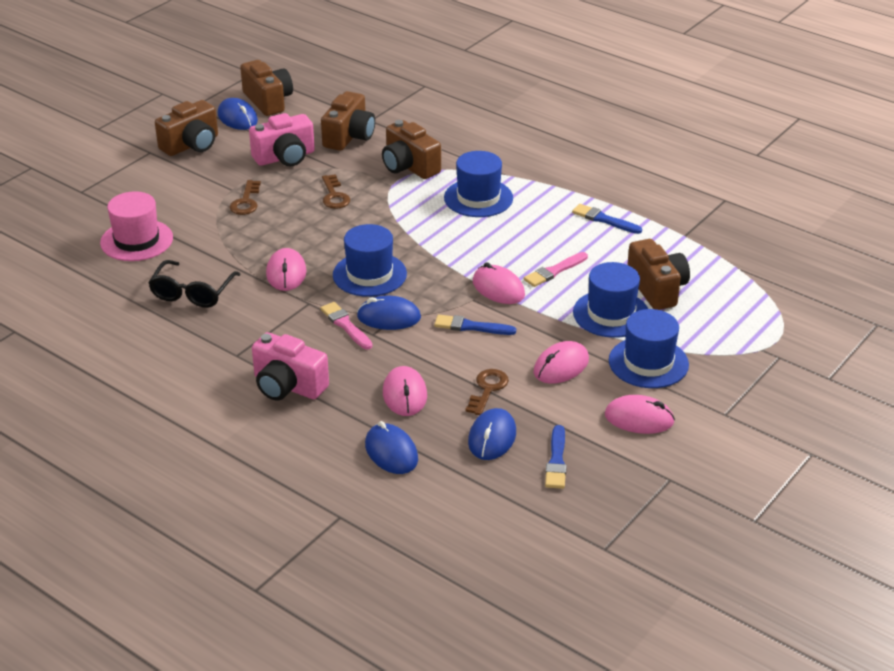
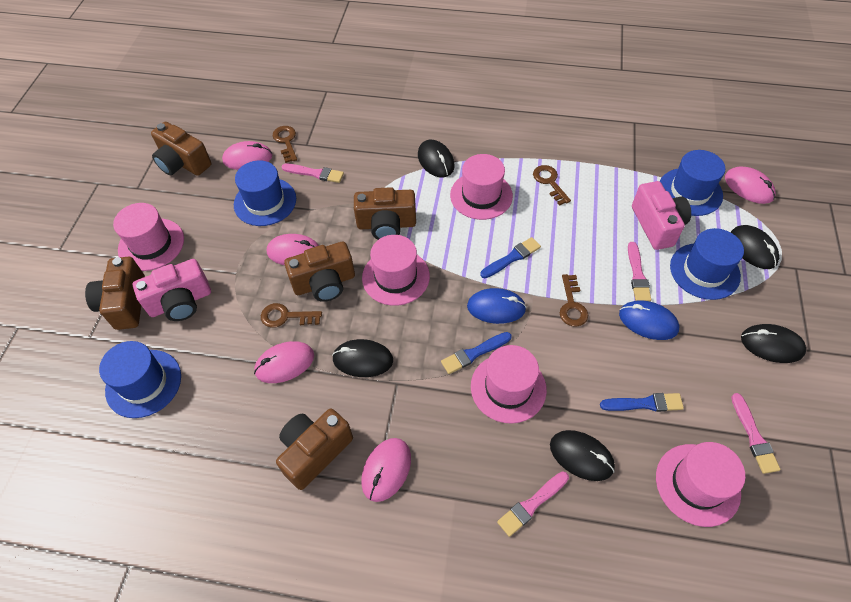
black glasses: 1 -> 0
black mouse: 0 -> 5
blue mouse: 4 -> 2
brown key: 3 -> 4
pink brush: 2 -> 4
pink hat: 1 -> 5

